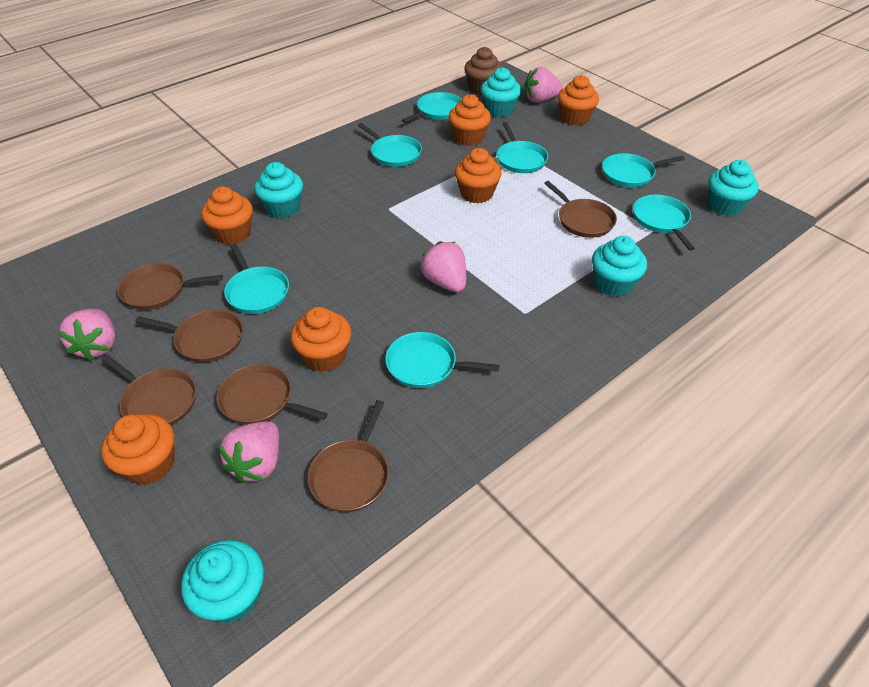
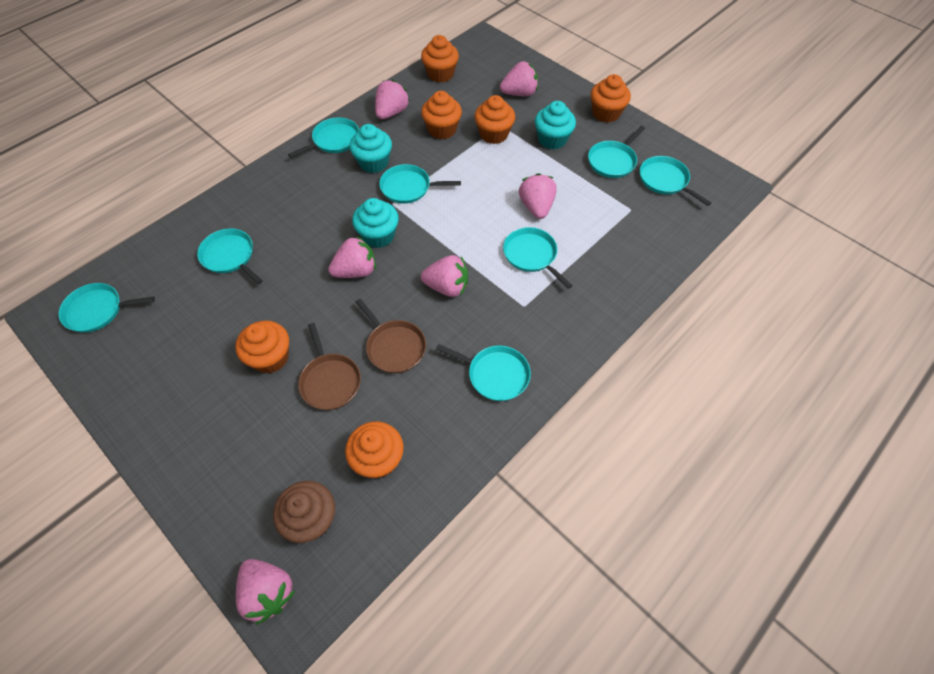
brown pan: 6 -> 2
pink strawberry: 4 -> 6
turquoise cupcake: 5 -> 3
turquoise pan: 7 -> 8

